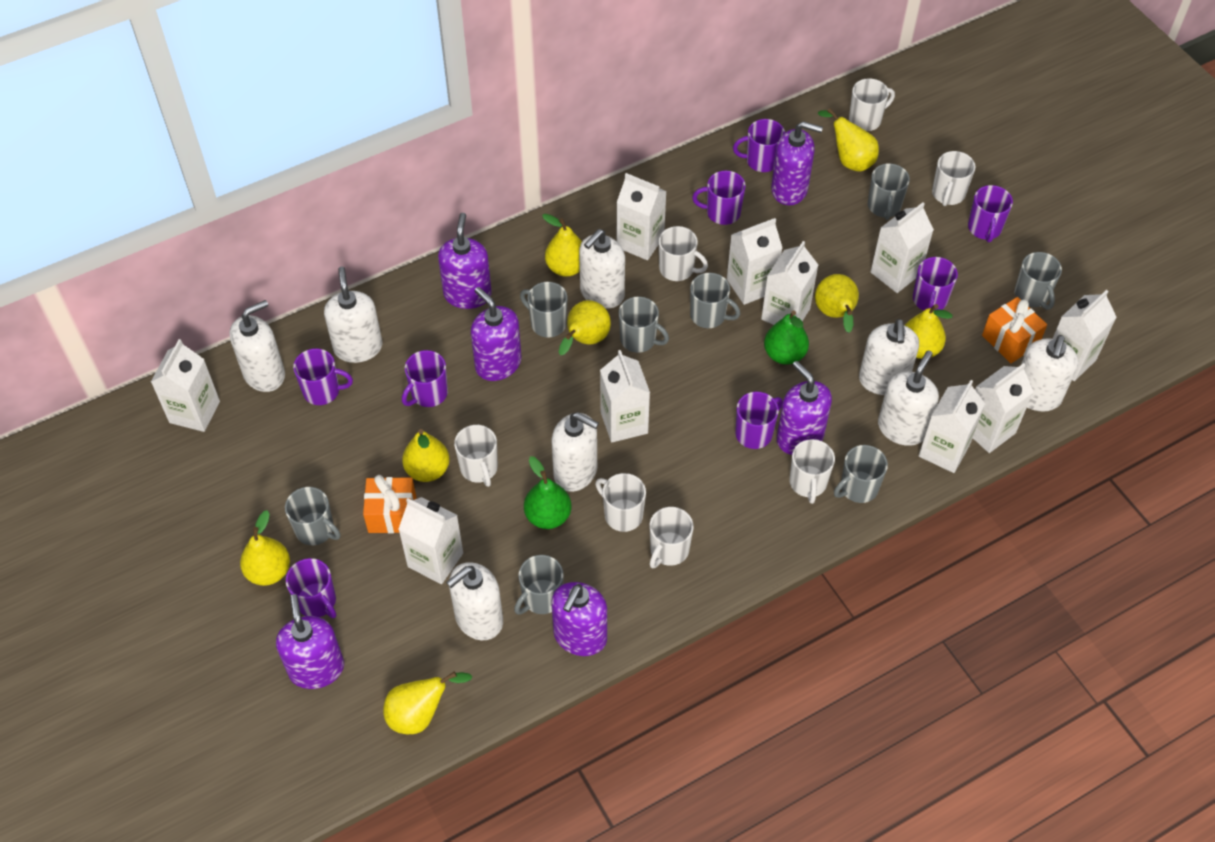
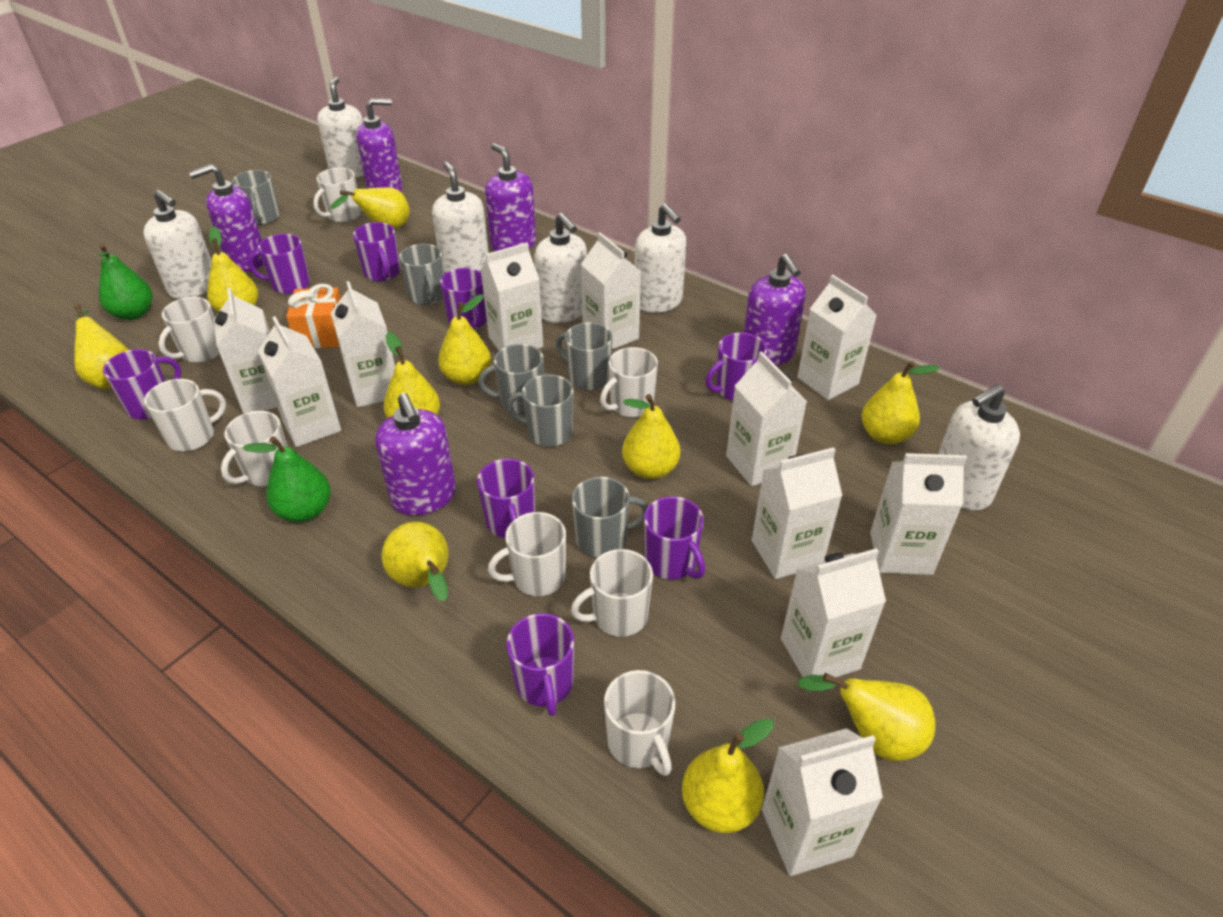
grey mug: 8 -> 6
orange gift: 2 -> 1
purple soap dispenser: 6 -> 5
white carton: 10 -> 11
white mug: 7 -> 8
white soap dispenser: 8 -> 6
yellow pear: 8 -> 10

